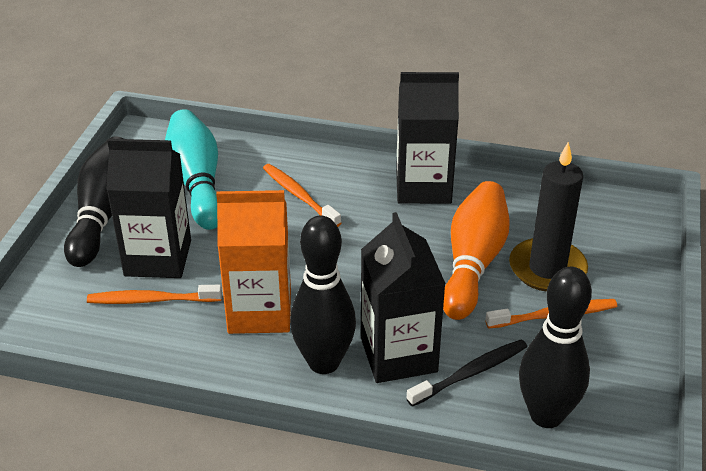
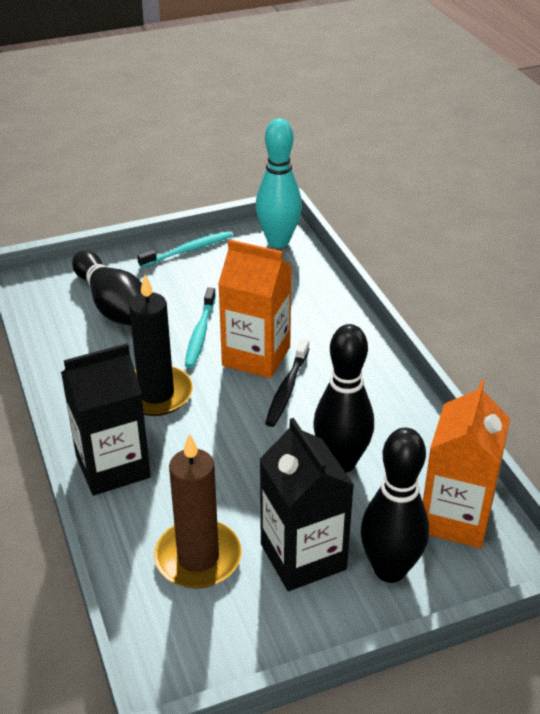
black carton: 3 -> 2
brown candle: 0 -> 1
orange bowling pin: 1 -> 0
orange carton: 1 -> 2
orange toothbrush: 3 -> 0
turquoise toothbrush: 0 -> 2

